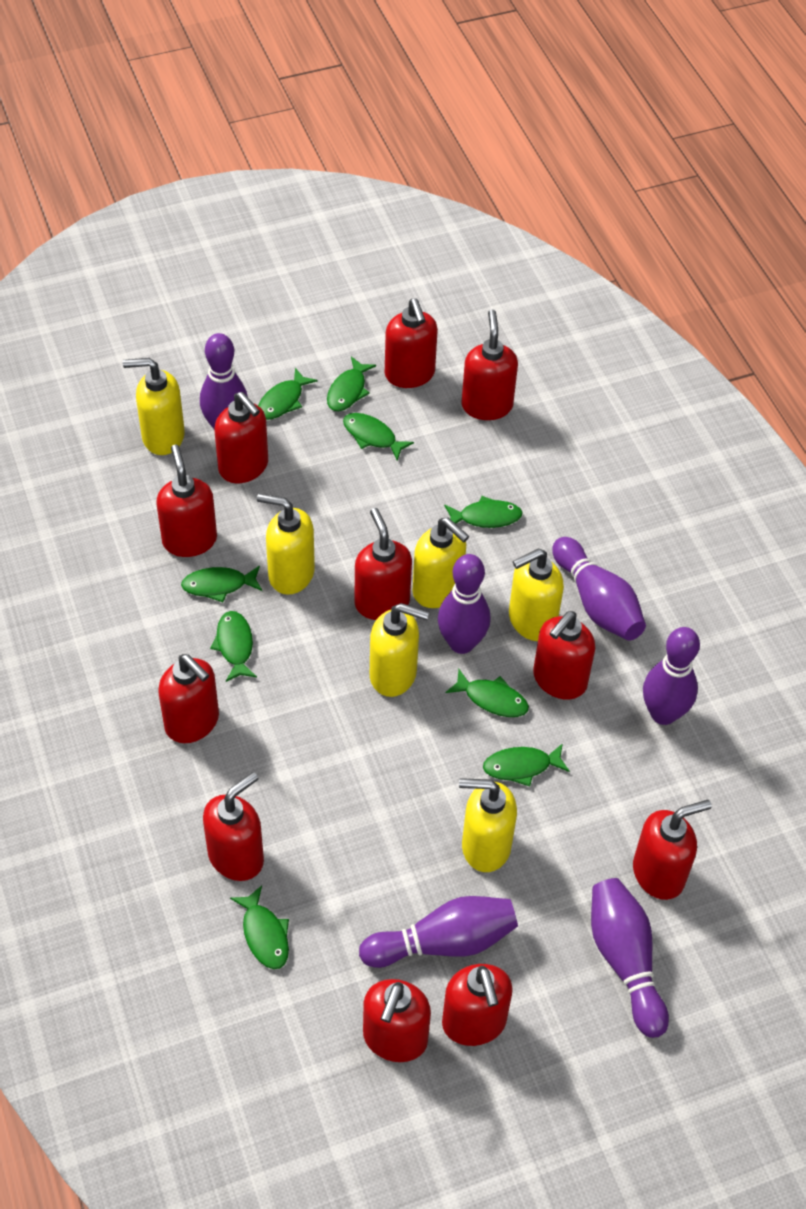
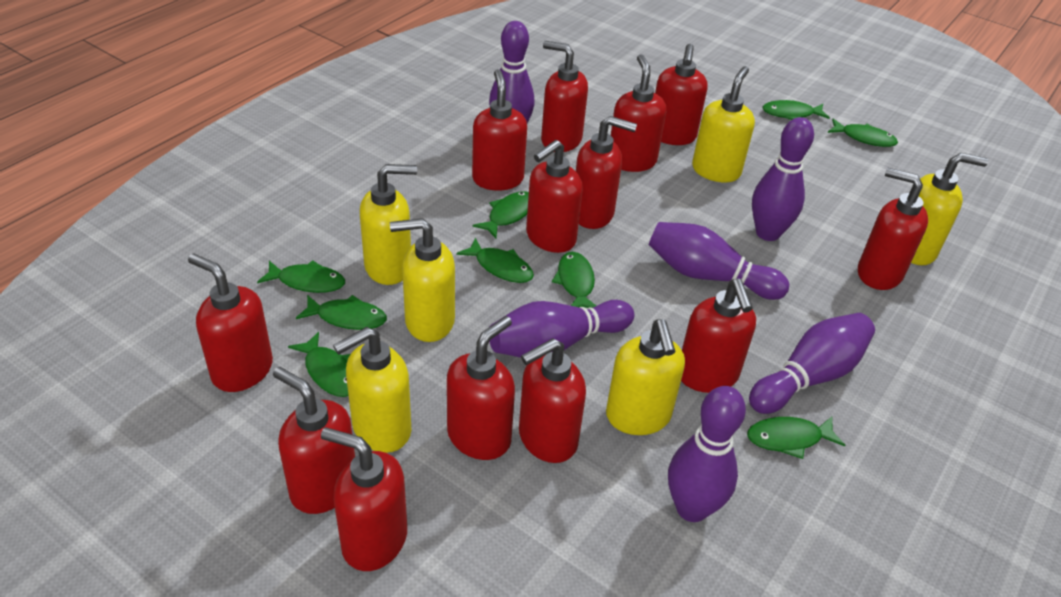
red soap dispenser: 11 -> 13

